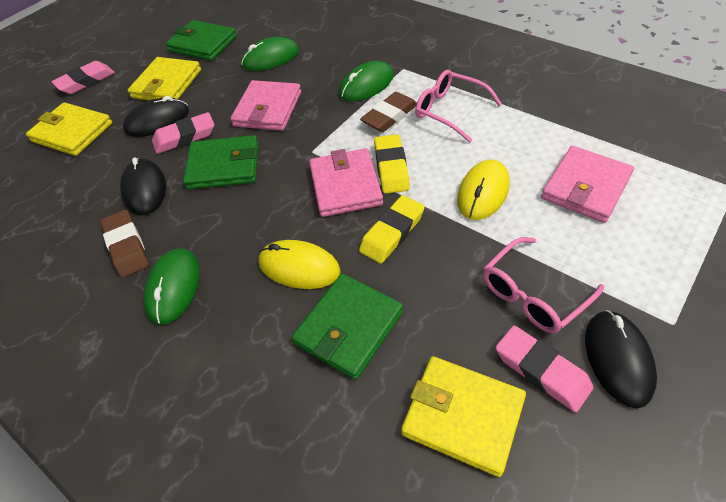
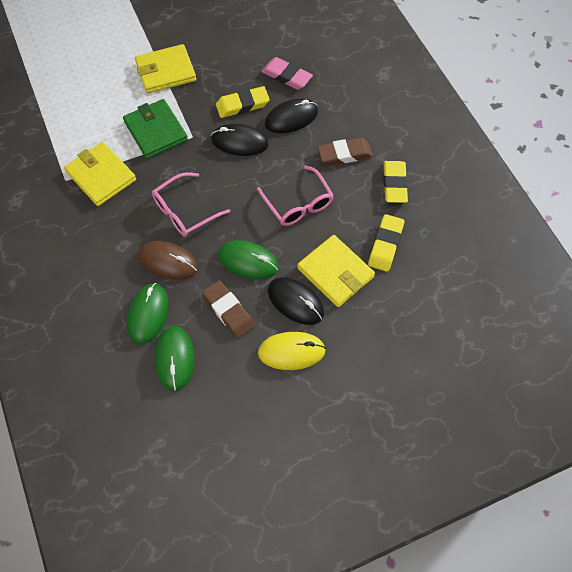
brown mouse: 0 -> 1
green wallet: 3 -> 1
pink eraser: 3 -> 1
pink wallet: 3 -> 0
yellow eraser: 2 -> 3
yellow mouse: 2 -> 1

